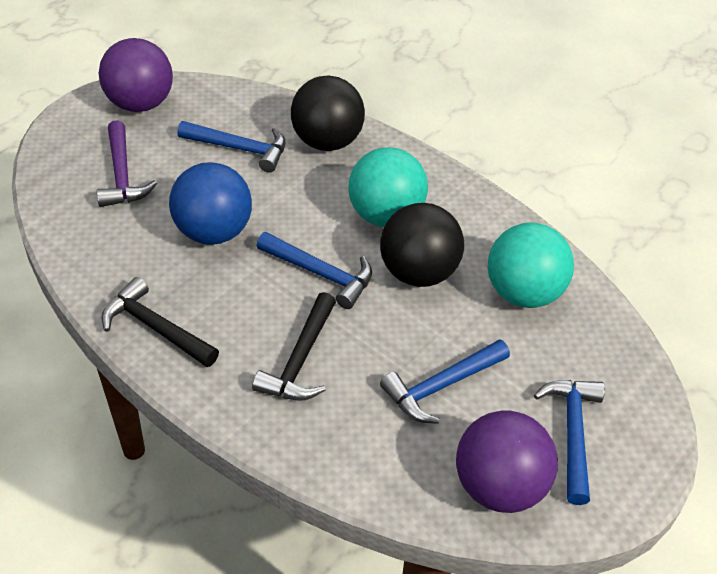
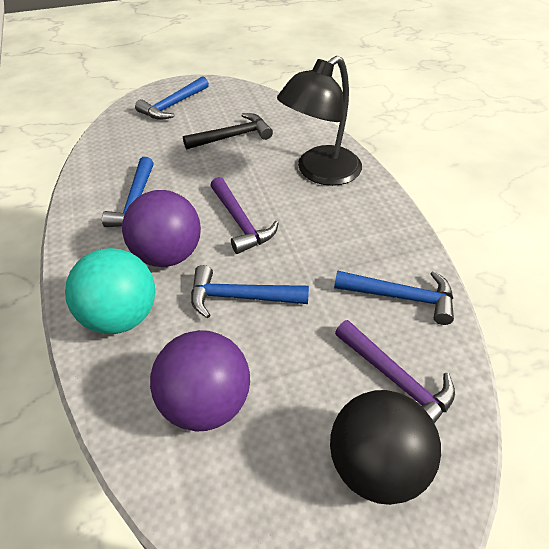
black ball: 2 -> 1
black hammer: 2 -> 1
black lamp: 0 -> 1
blue ball: 1 -> 0
purple hammer: 1 -> 2
turquoise ball: 2 -> 1

